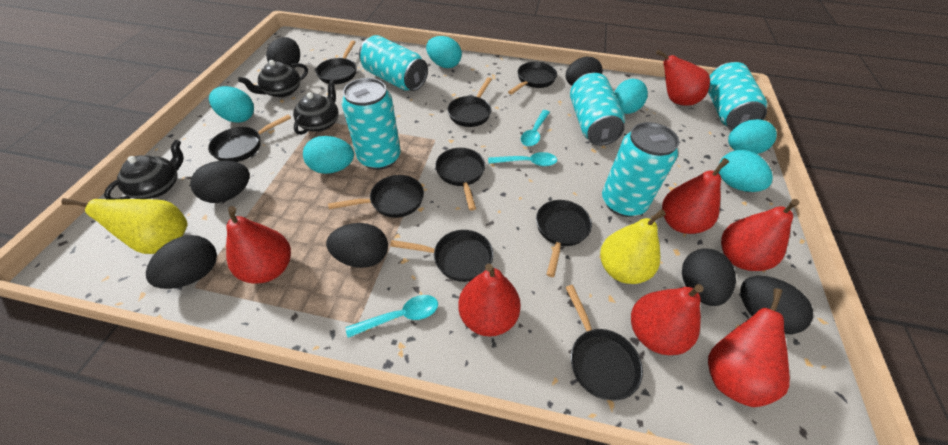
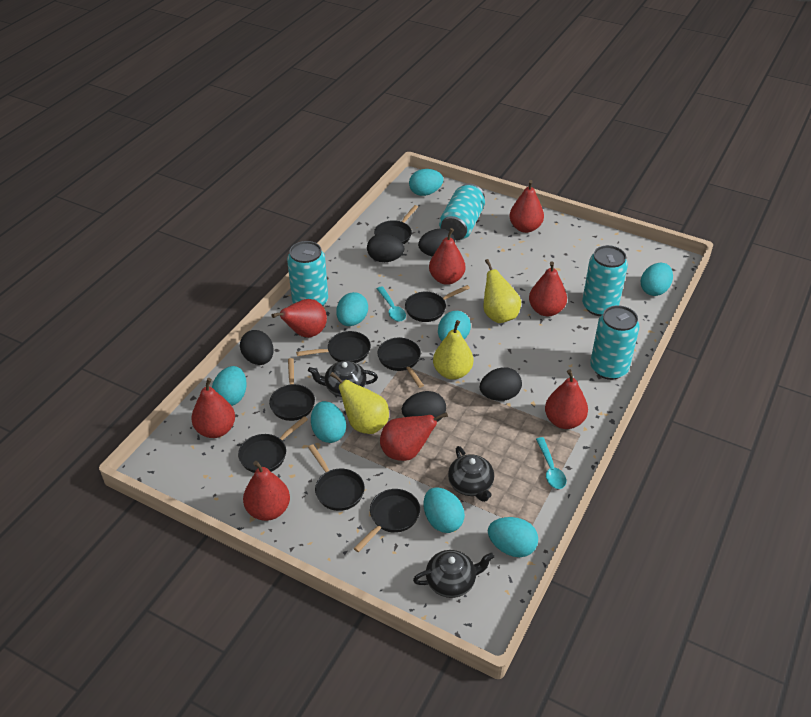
black egg: 7 -> 5
black pan: 9 -> 8
red pear: 7 -> 8
turquoise can: 5 -> 4
turquoise egg: 6 -> 8
turquoise spoon: 3 -> 2
yellow pear: 2 -> 3

